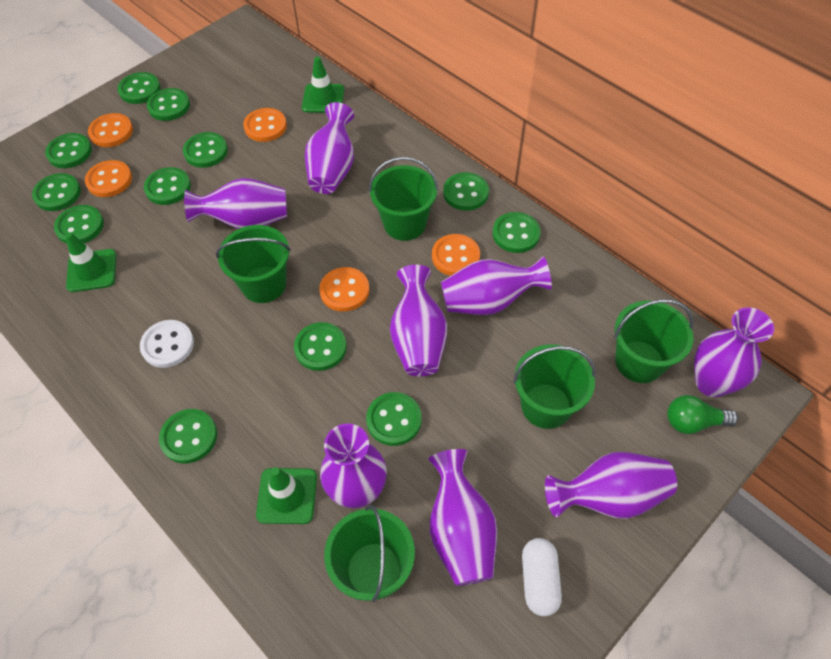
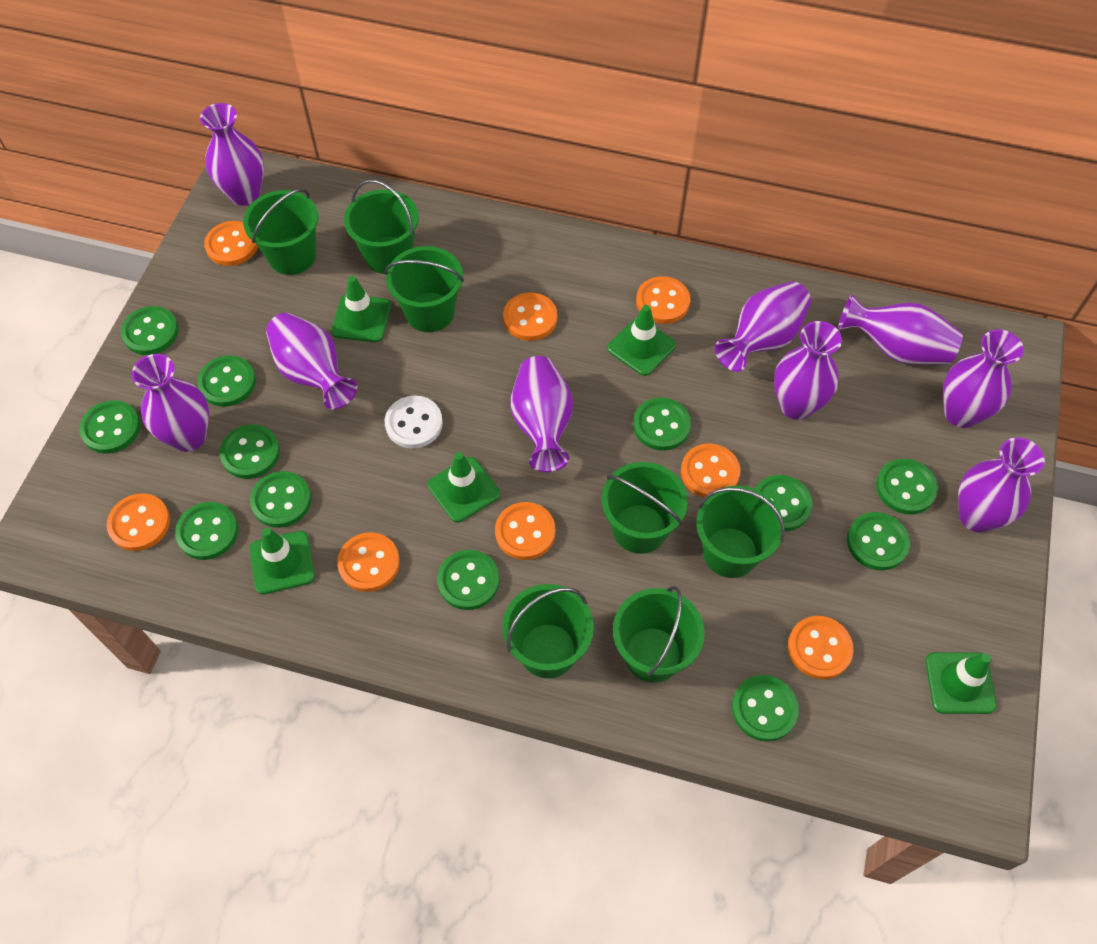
green bucket: 5 -> 7
green light bulb: 1 -> 0
green traffic cone: 3 -> 5
orange button: 5 -> 8
purple vase: 8 -> 9
white capsule: 1 -> 0

